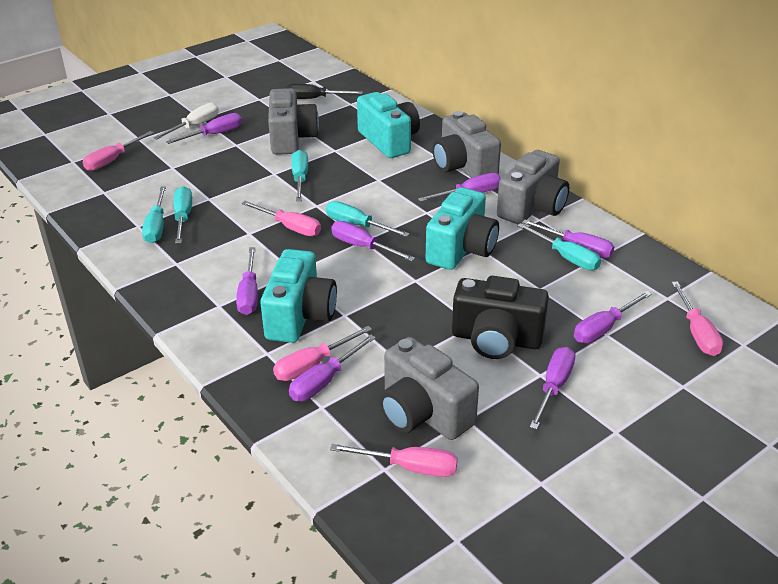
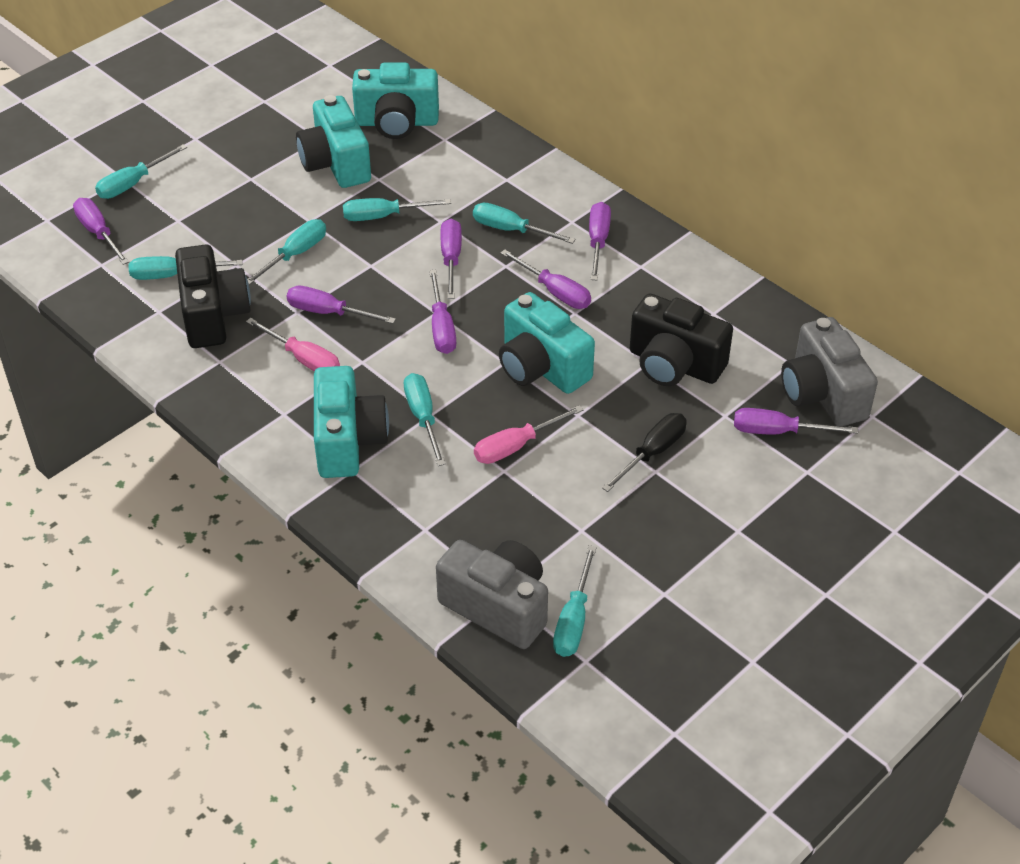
black camera: 1 -> 2
grey camera: 4 -> 2
pink screwdriver: 5 -> 2
purple screwdriver: 8 -> 7
turquoise camera: 3 -> 4
turquoise screwdriver: 5 -> 7
white screwdriver: 1 -> 0

